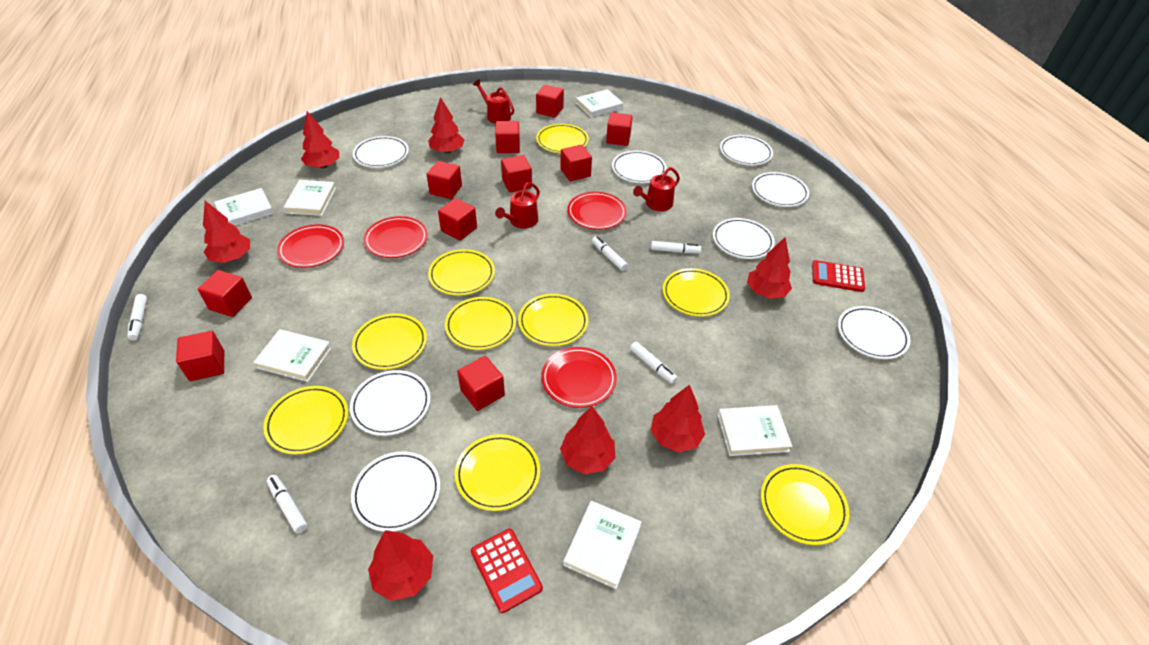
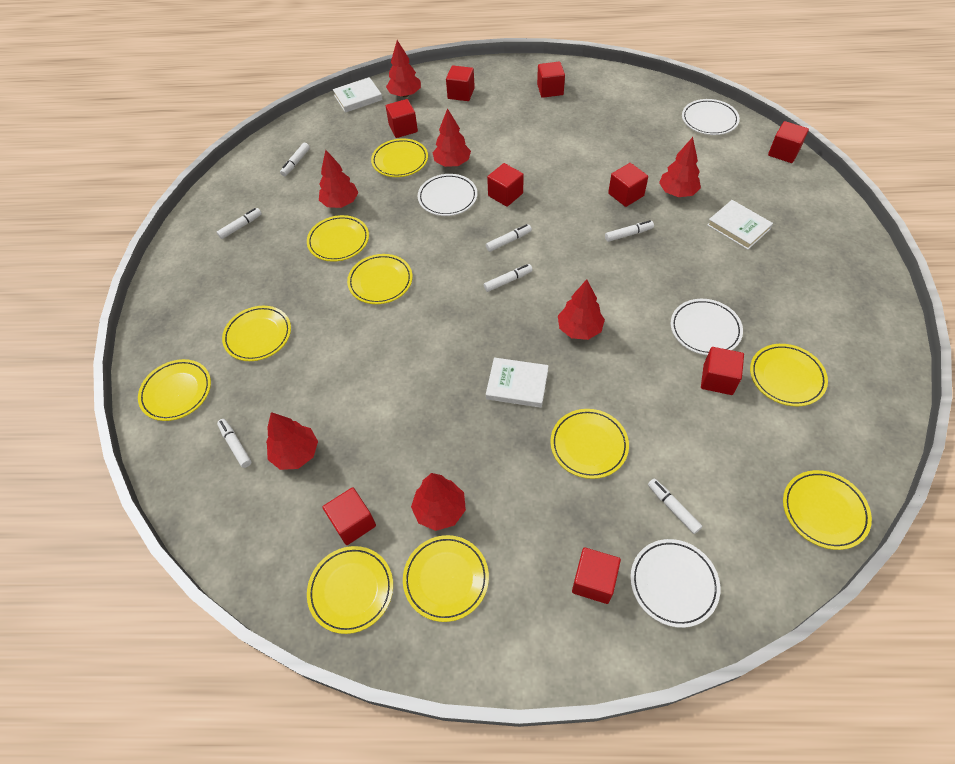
red calculator: 2 -> 0
red cube: 10 -> 9
red plate: 4 -> 0
red watering can: 3 -> 0
white book: 6 -> 3
white marker: 5 -> 7
white plate: 8 -> 4
yellow plate: 9 -> 10

